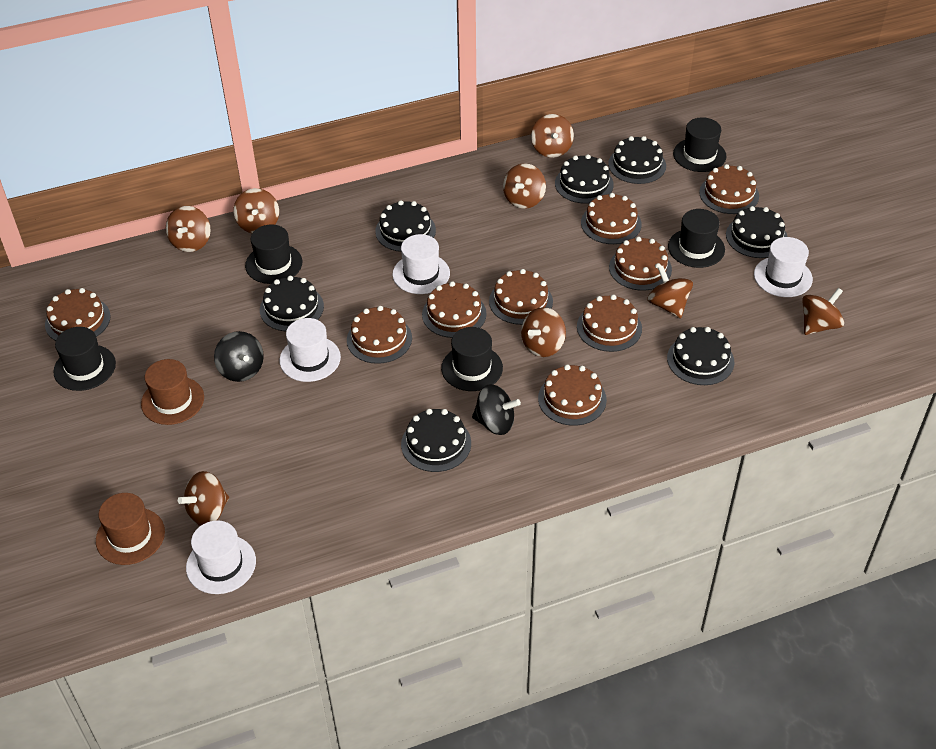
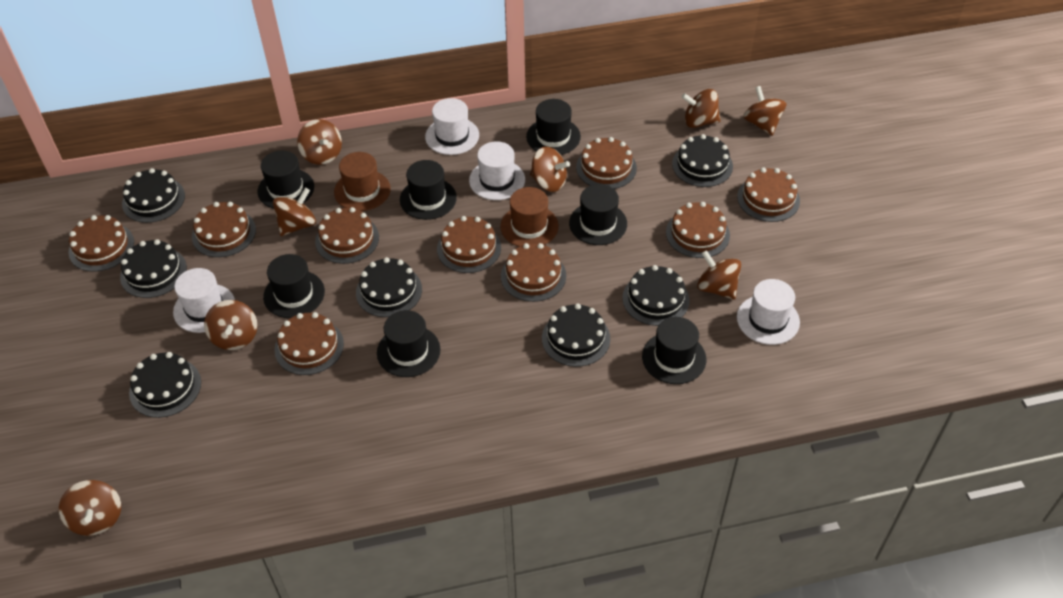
black hat: 5 -> 7
black spinning top: 2 -> 0

